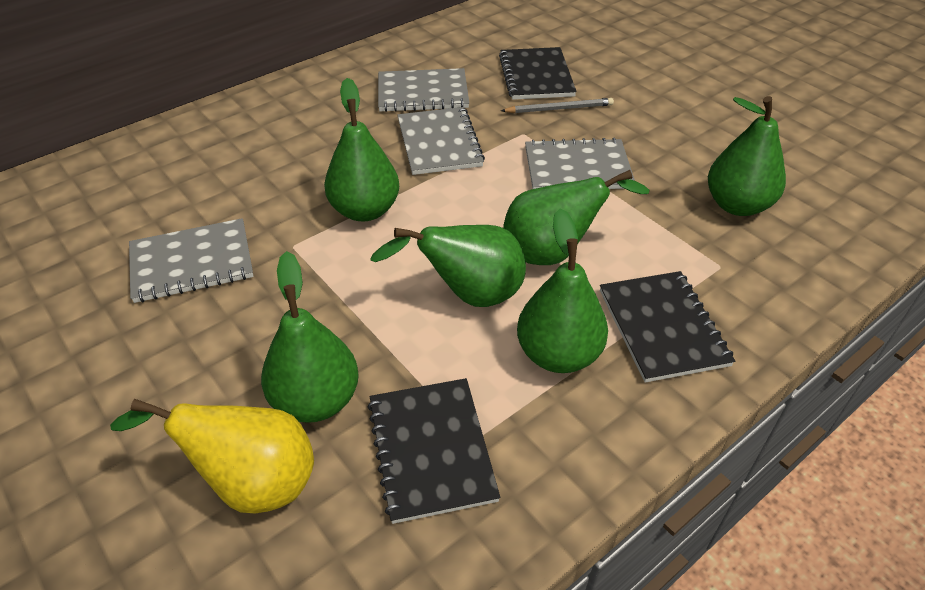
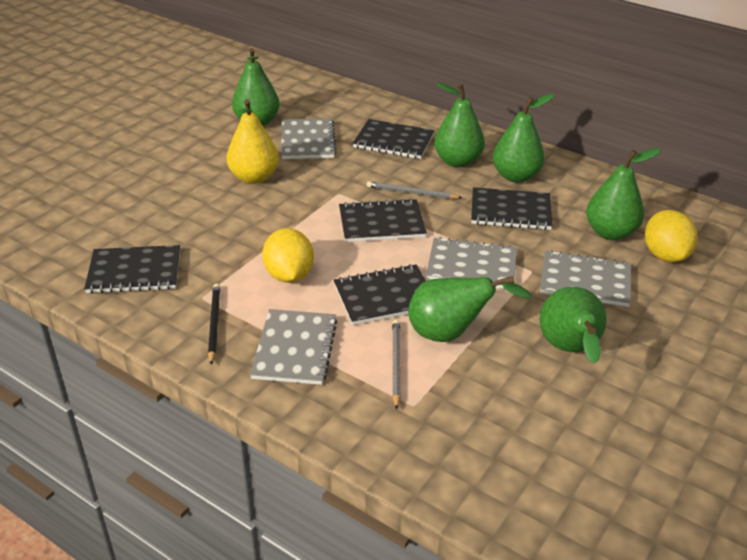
black notebook: 3 -> 5
black pencil: 0 -> 1
grey pencil: 1 -> 2
yellow lemon: 0 -> 2

